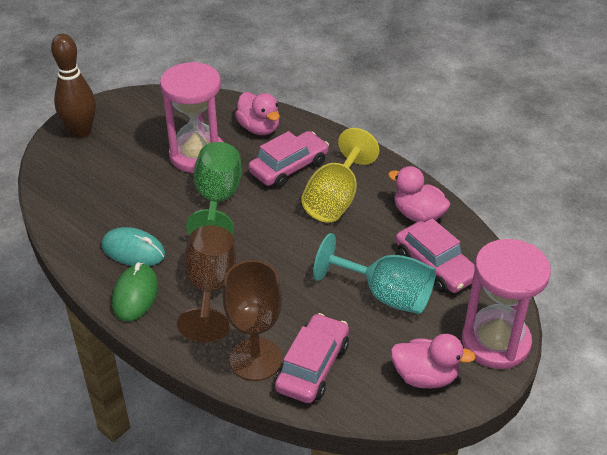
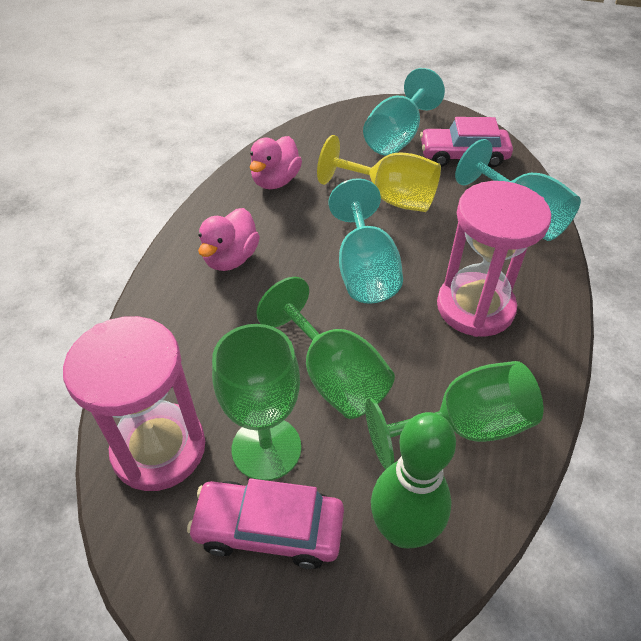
brown bowling pin: 1 -> 0
brown goblet: 2 -> 0
green bowling pin: 0 -> 1
green goblet: 1 -> 3
green mouse: 1 -> 0
pink car: 3 -> 2
pink duck: 3 -> 2
turquoise goblet: 1 -> 3
turquoise mouse: 1 -> 0

